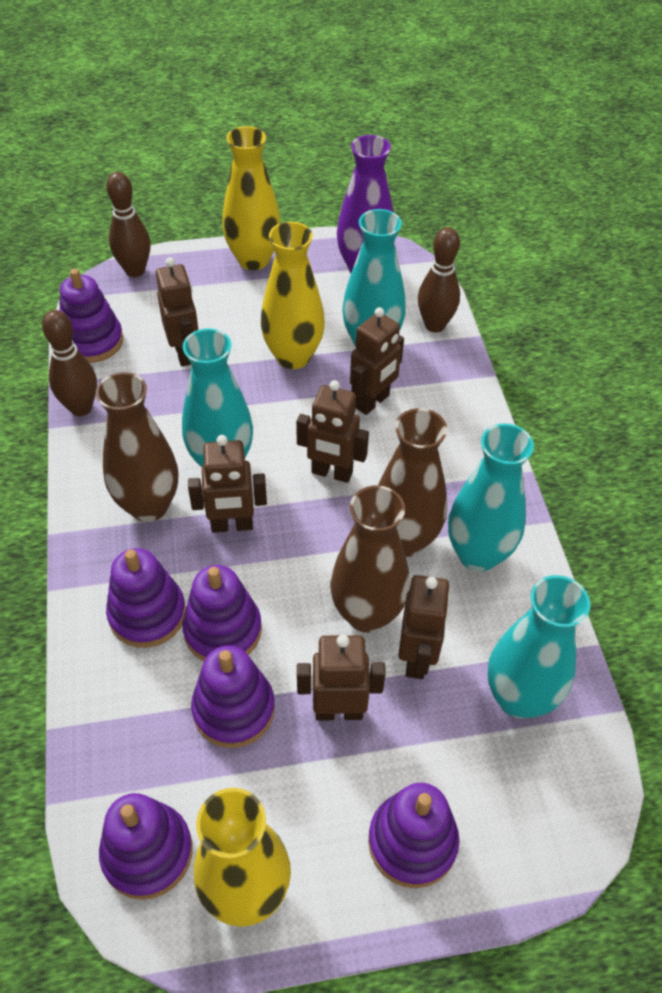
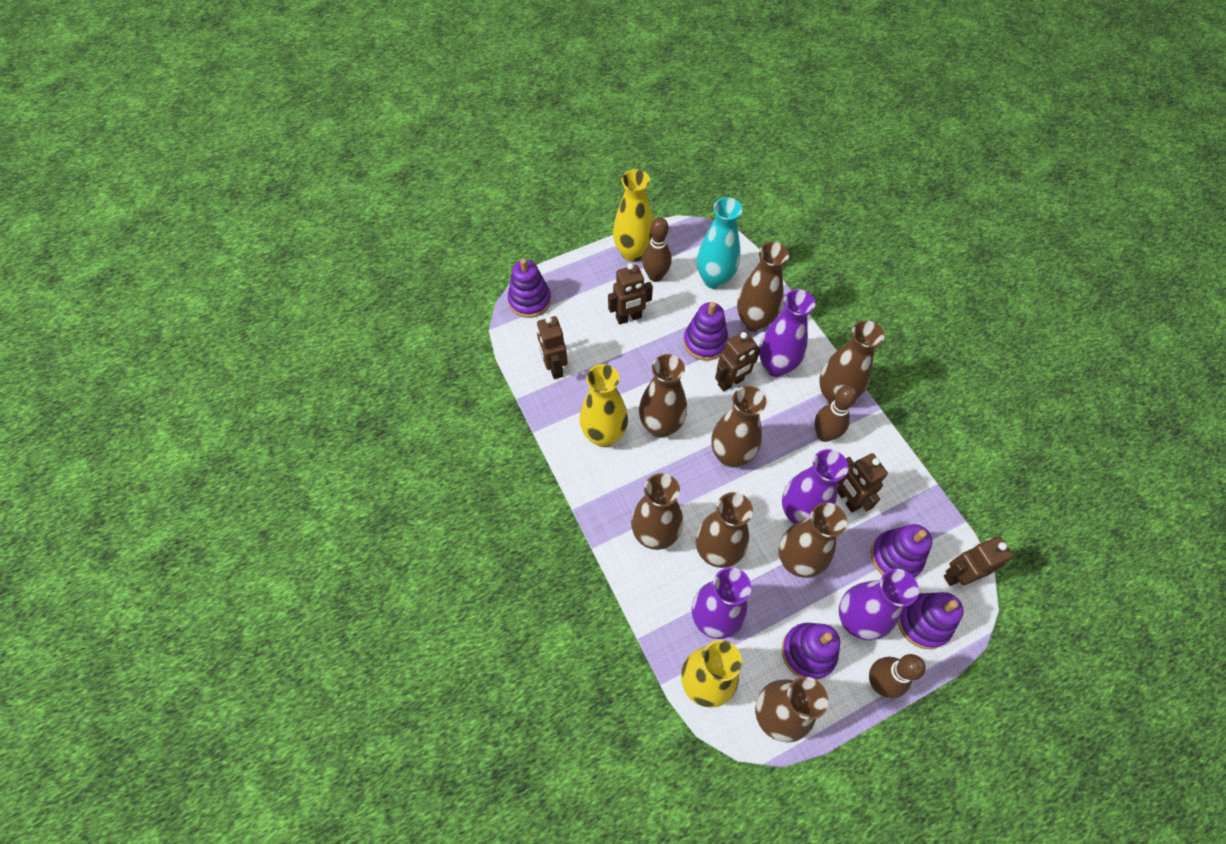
brown robot: 6 -> 5
brown vase: 3 -> 8
purple stacking toy: 6 -> 5
purple vase: 1 -> 4
turquoise vase: 4 -> 1

